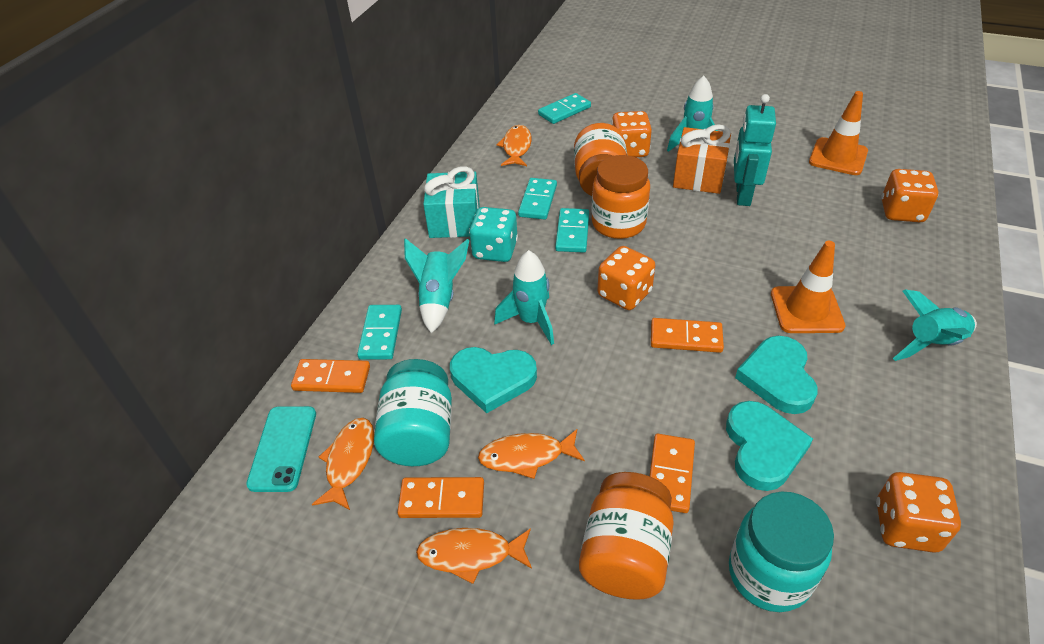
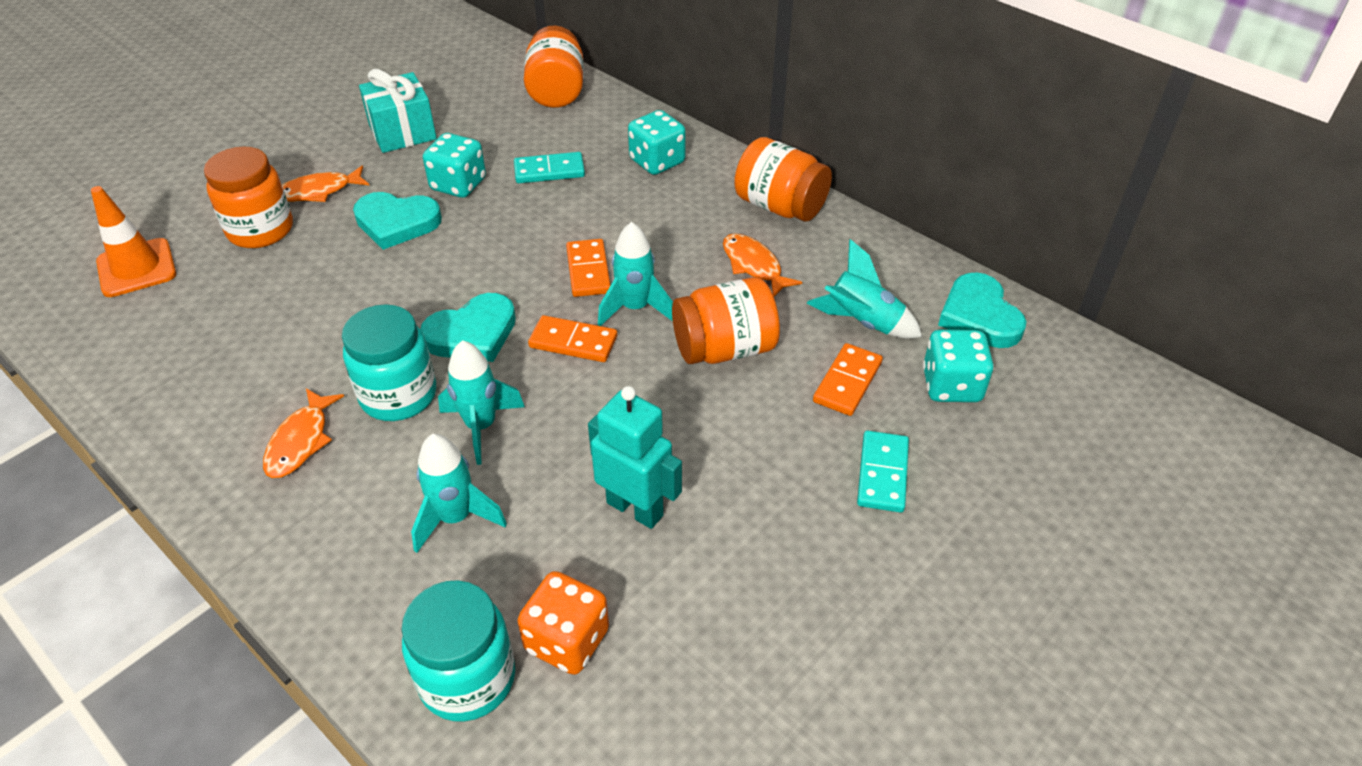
orange dice: 4 -> 1
orange domino: 4 -> 3
orange fish: 4 -> 3
orange gift: 1 -> 0
orange jar: 3 -> 4
orange traffic cone: 2 -> 1
turquoise dice: 1 -> 3
turquoise domino: 4 -> 2
turquoise phone: 1 -> 0

